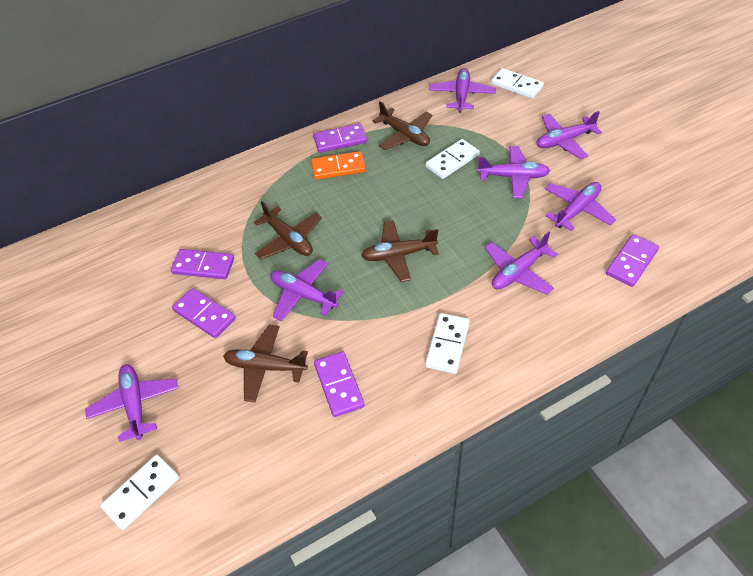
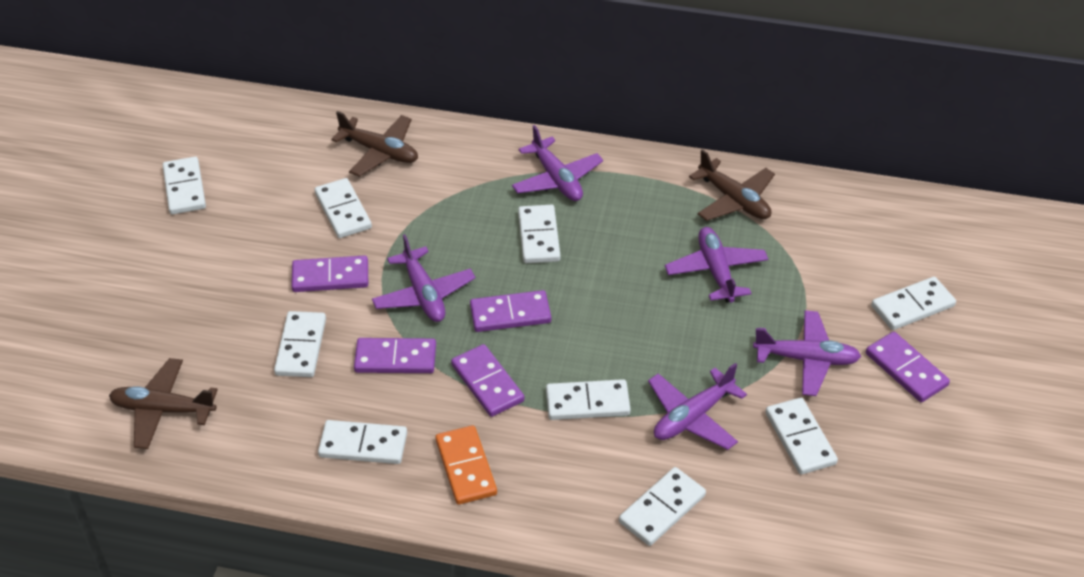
brown plane: 4 -> 3
purple plane: 7 -> 5
white domino: 4 -> 9

